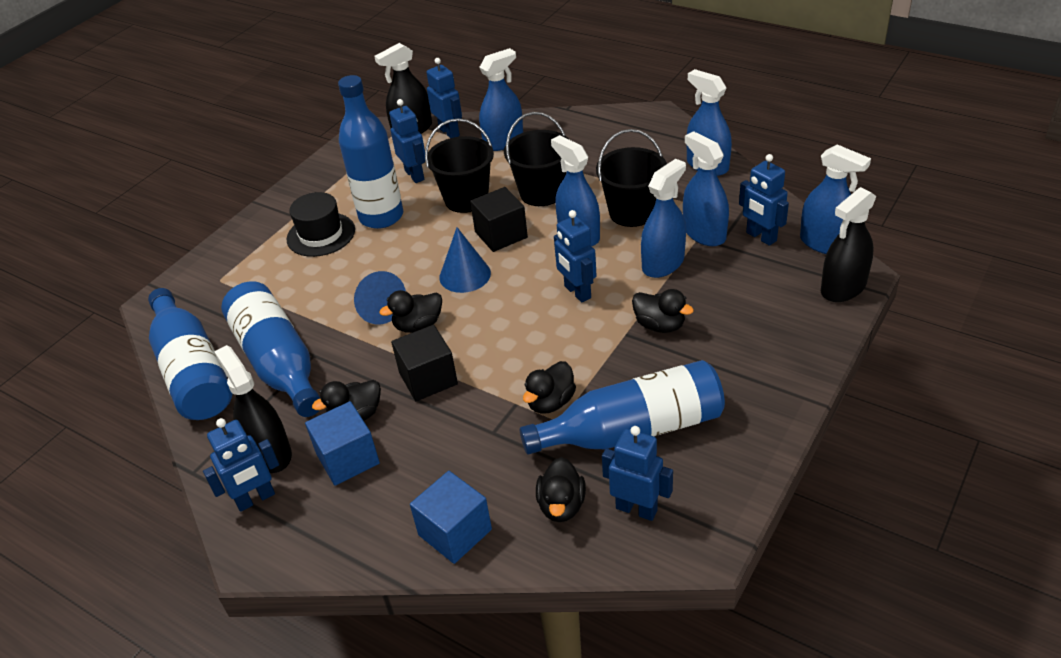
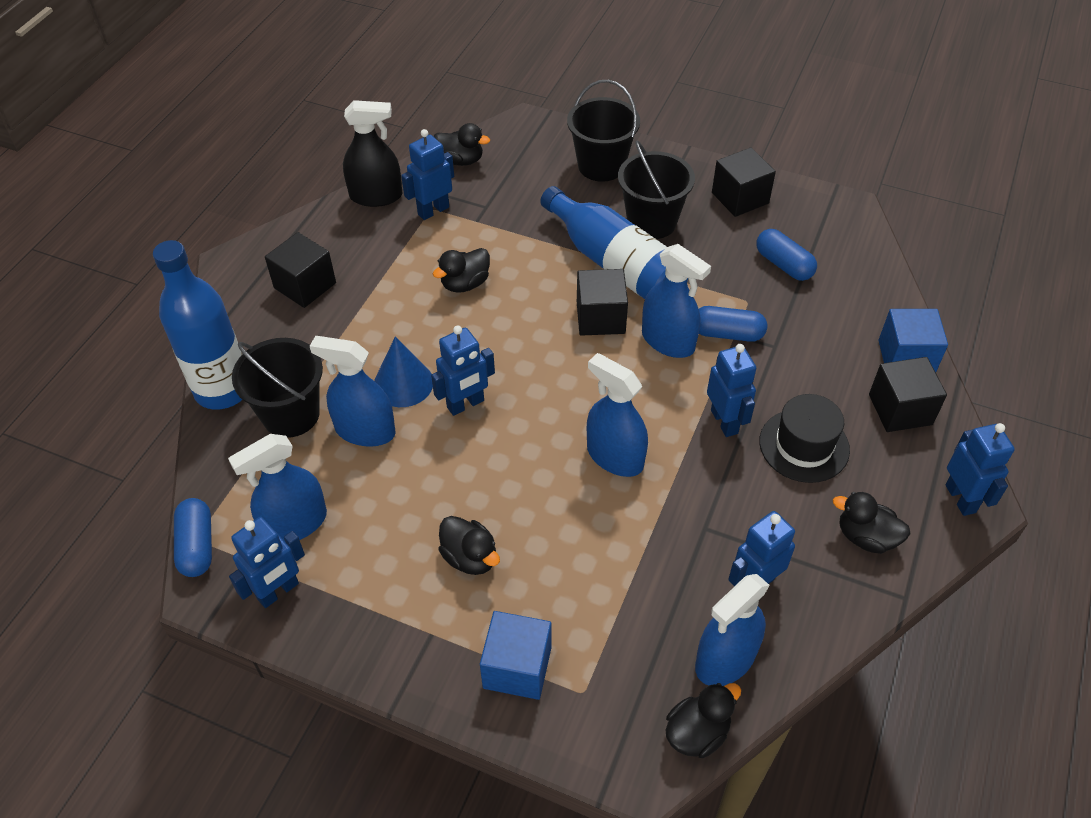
black cube: 2 -> 4
black spray bottle: 3 -> 1
blue bottle: 4 -> 2
blue capsule: 0 -> 3
blue cone: 2 -> 1
blue spray bottle: 6 -> 5

